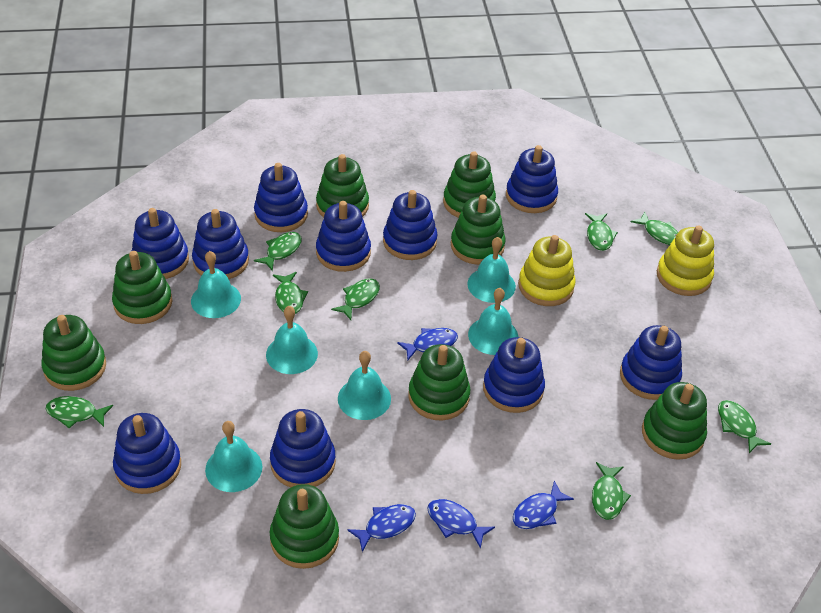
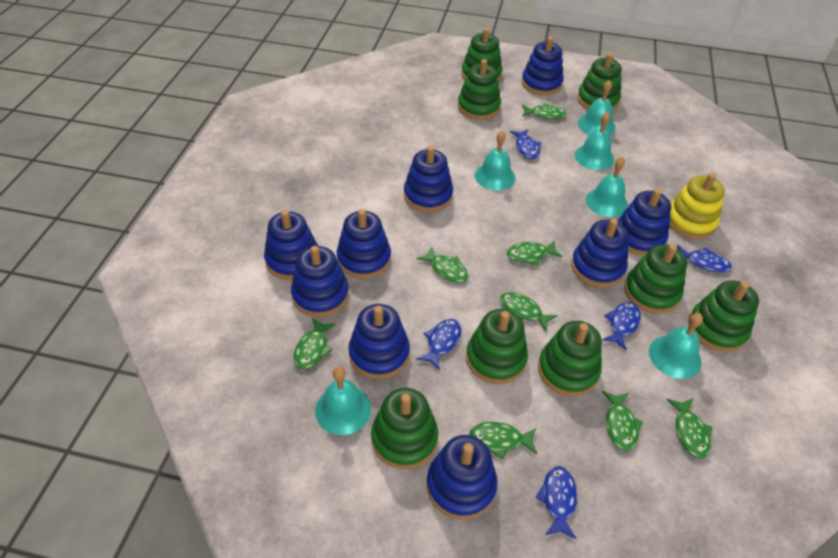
blue fish: 4 -> 5
blue stacking toy: 10 -> 9
yellow stacking toy: 2 -> 1

